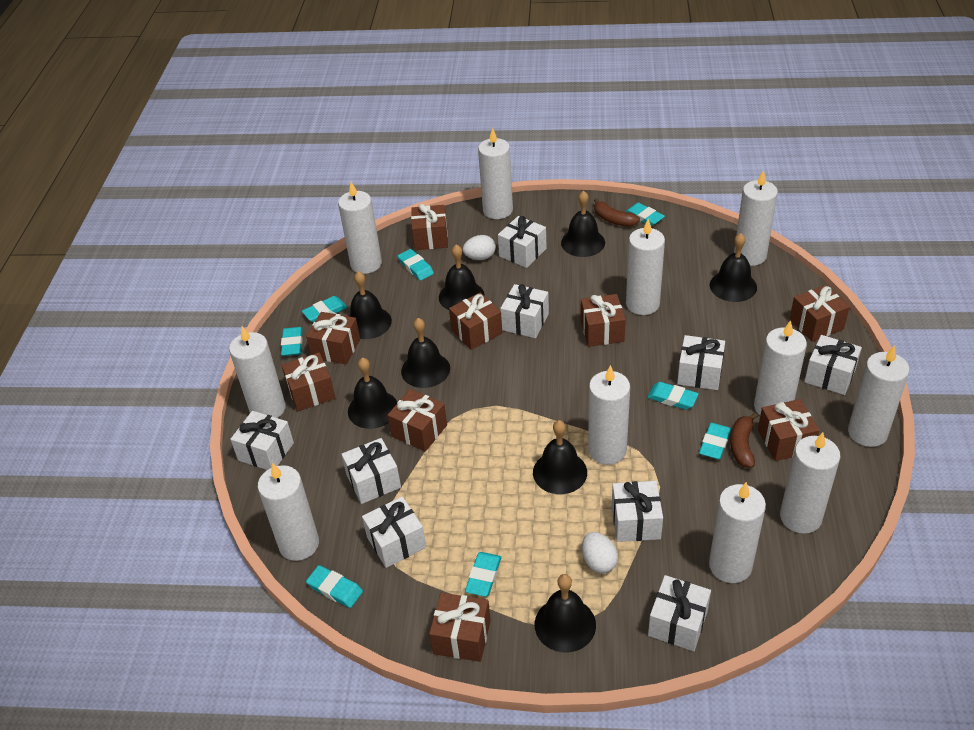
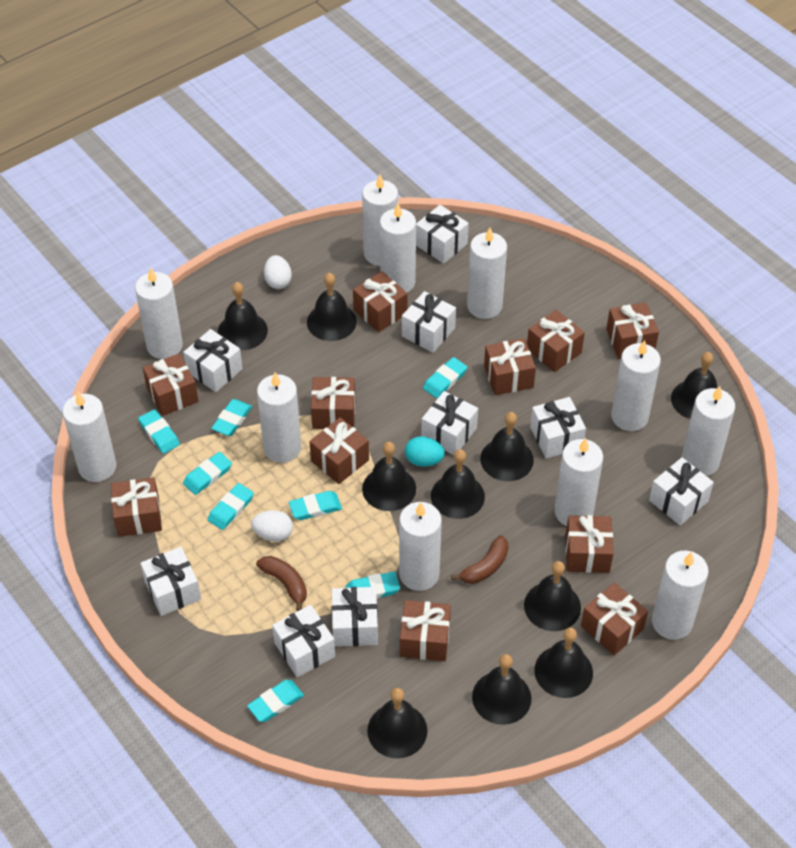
black bell: 8 -> 10
brown gift: 9 -> 11
turquoise egg: 0 -> 1

